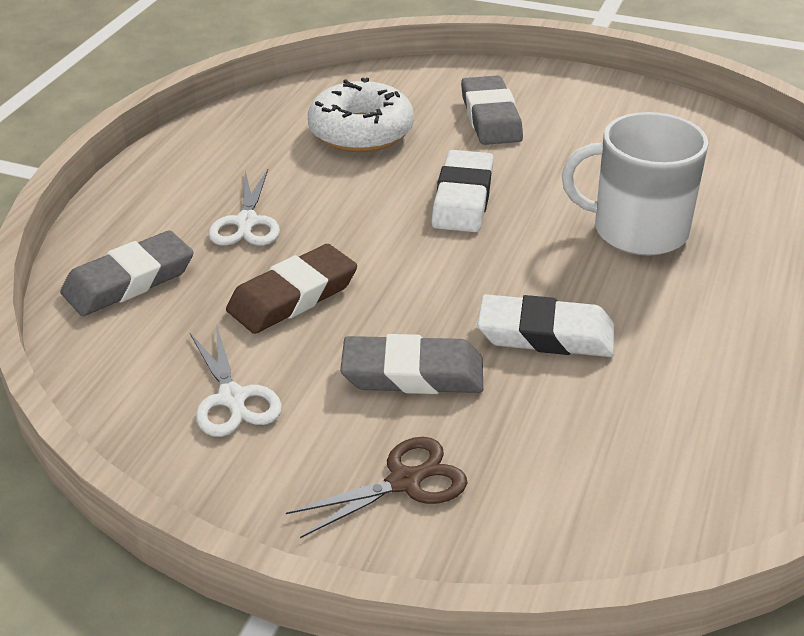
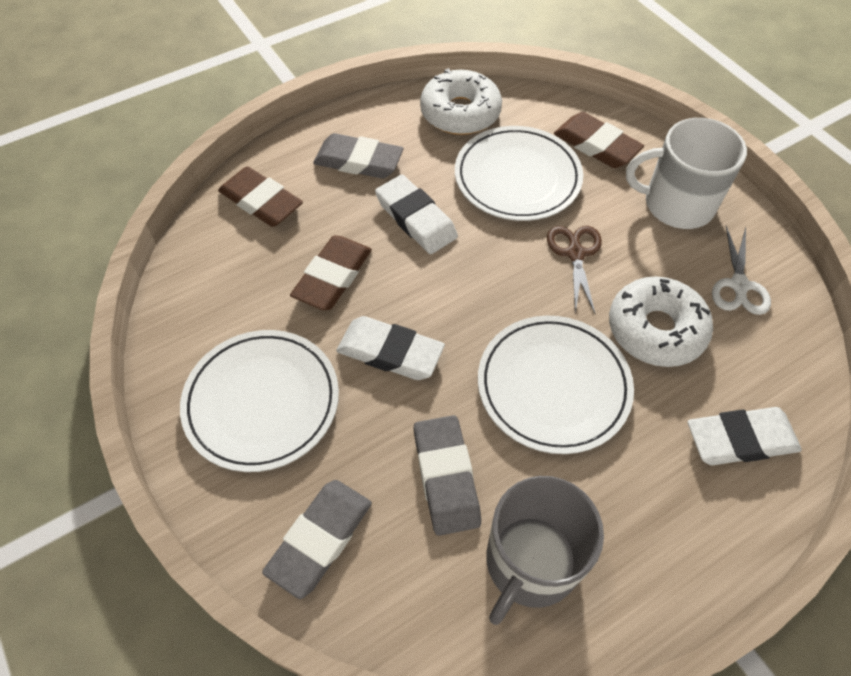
brown eraser: 1 -> 3
grey mug: 0 -> 1
white donut: 1 -> 2
white eraser: 2 -> 3
white plate: 0 -> 3
white scissors: 2 -> 1

